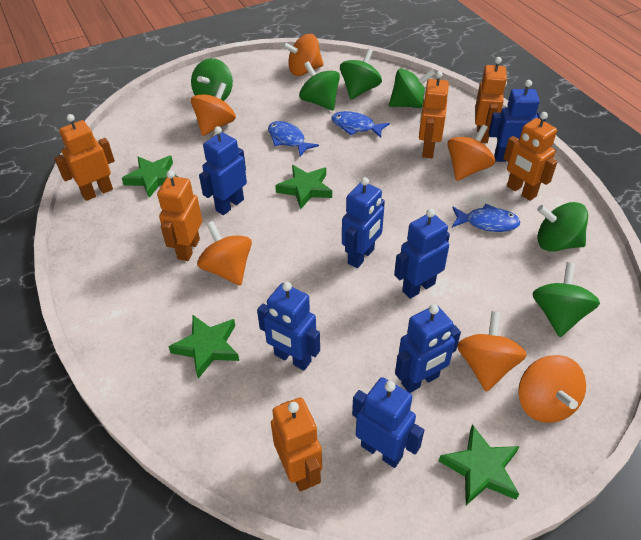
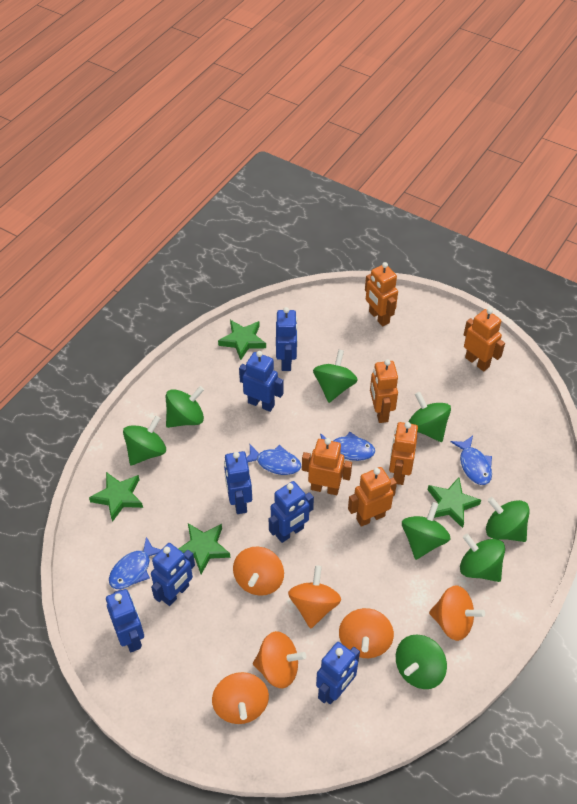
blue fish: 3 -> 4
green spinning top: 6 -> 8

